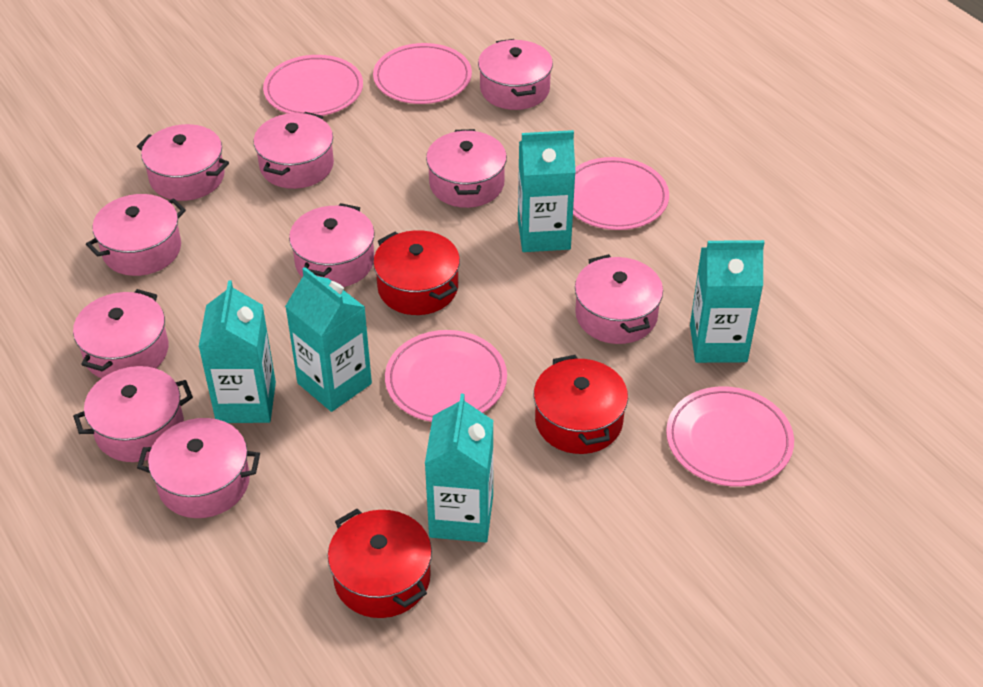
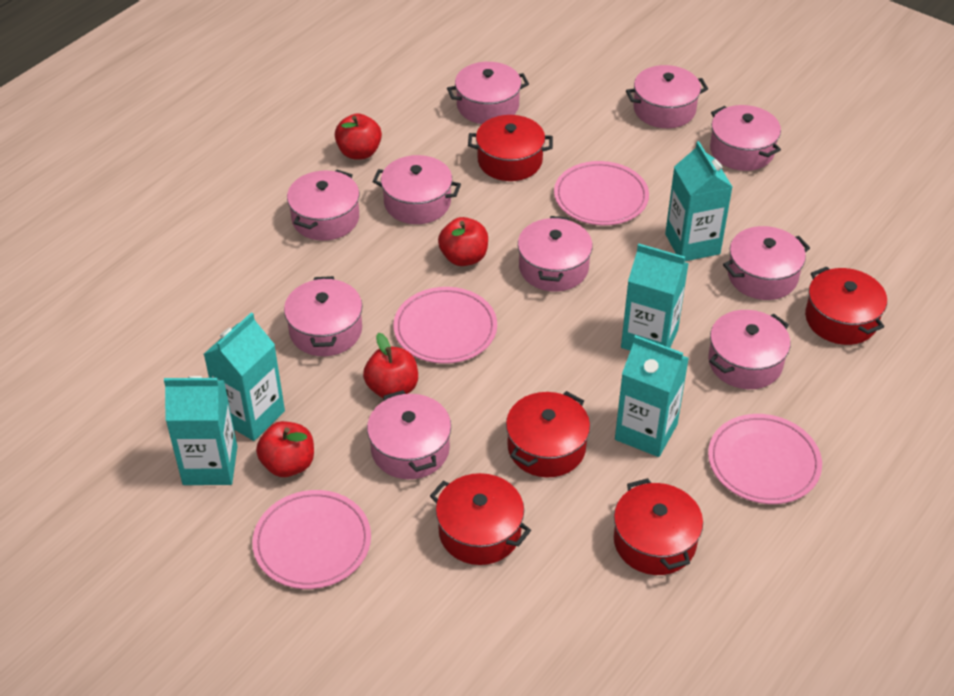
pink plate: 5 -> 4
red apple: 0 -> 4
red pot: 3 -> 5

